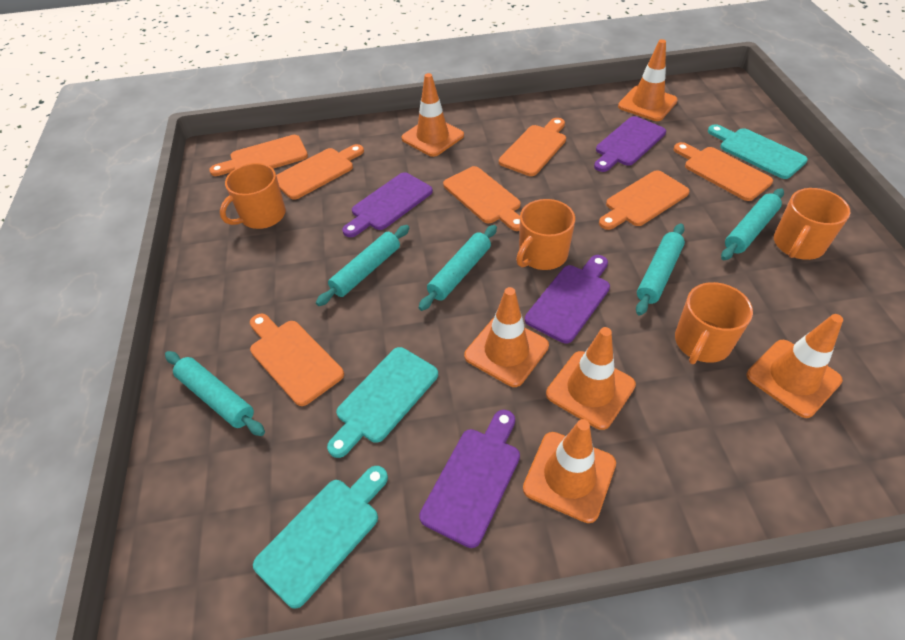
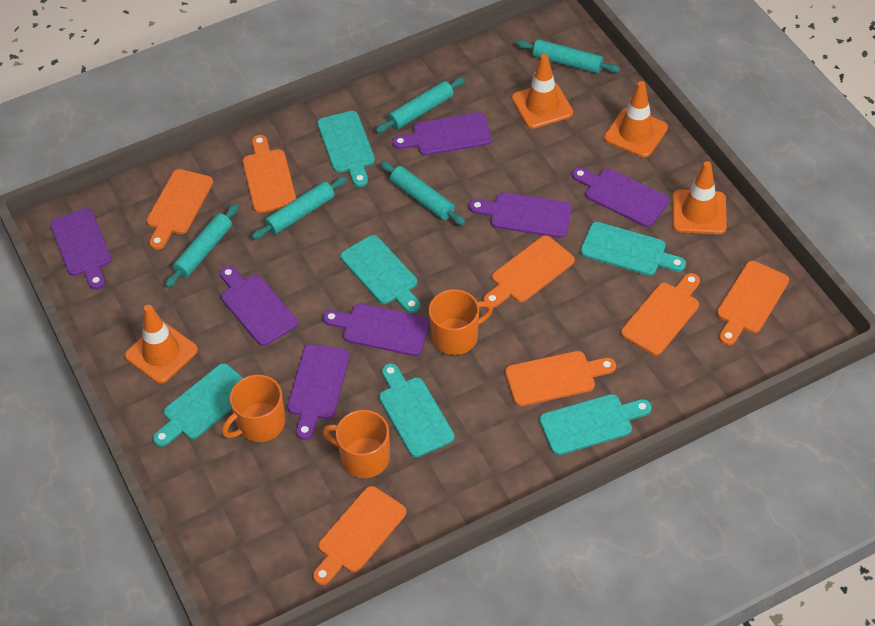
orange mug: 4 -> 3
orange traffic cone: 6 -> 4
purple cutting board: 4 -> 7
turquoise cutting board: 3 -> 6

